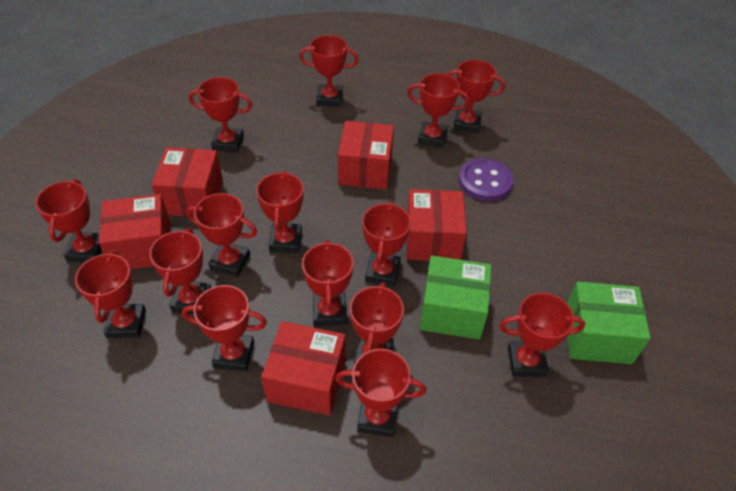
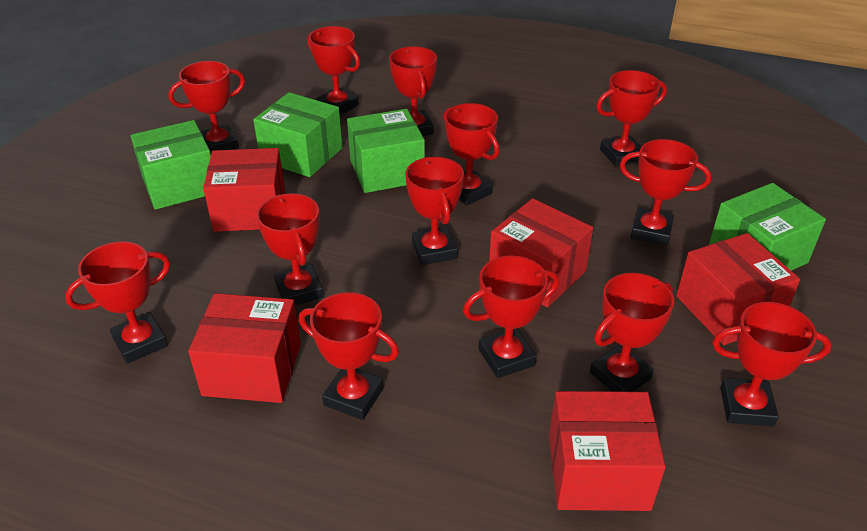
green box: 2 -> 4
purple button: 1 -> 0
red trophy: 15 -> 13

